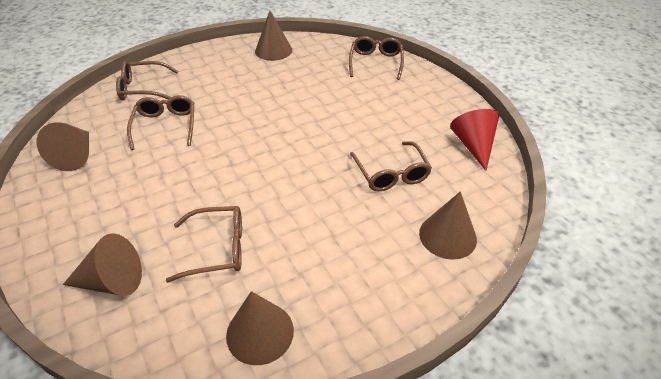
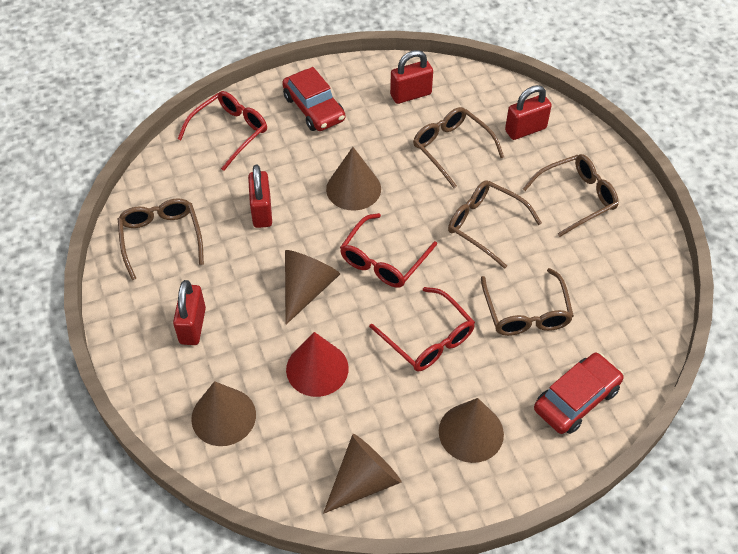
red car: 0 -> 2
red glasses: 0 -> 3
red padlock: 0 -> 4

